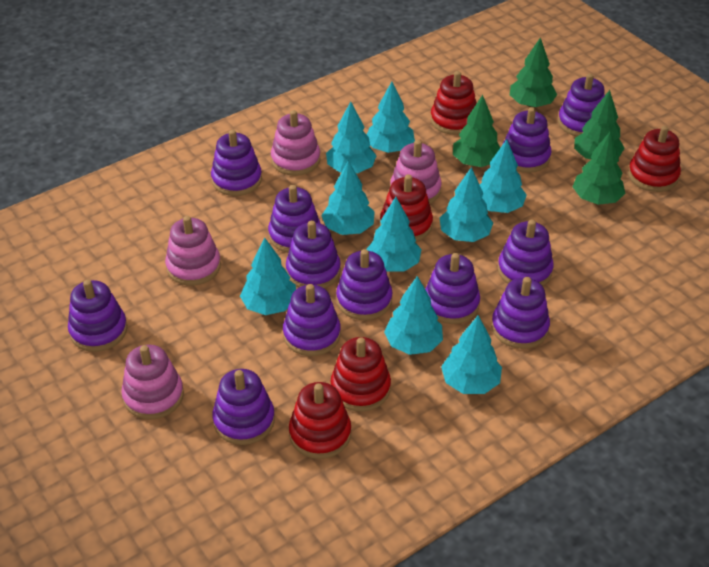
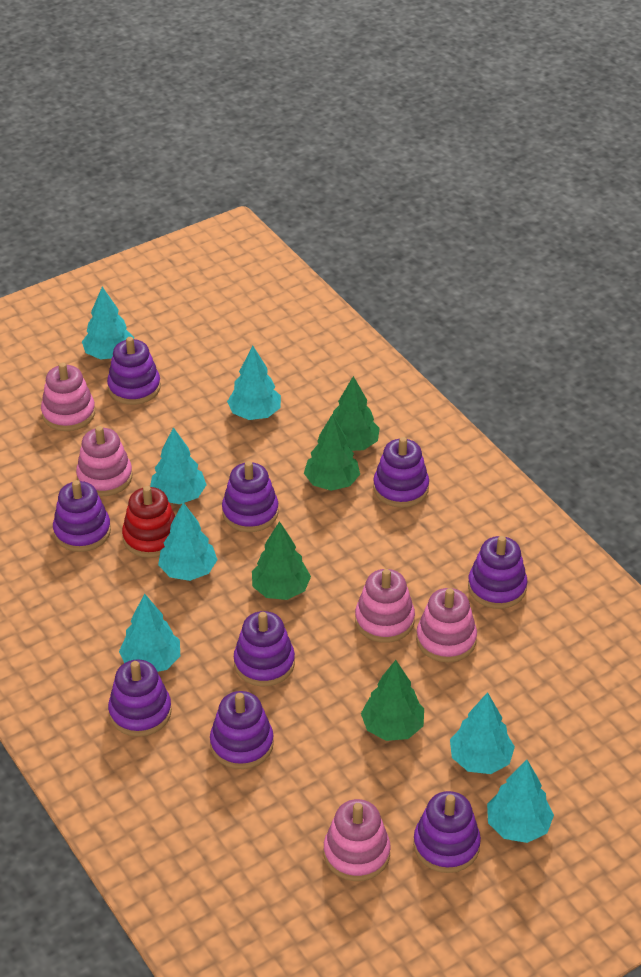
pink stacking toy: 4 -> 5
purple stacking toy: 12 -> 9
red stacking toy: 5 -> 1
turquoise tree: 9 -> 7

